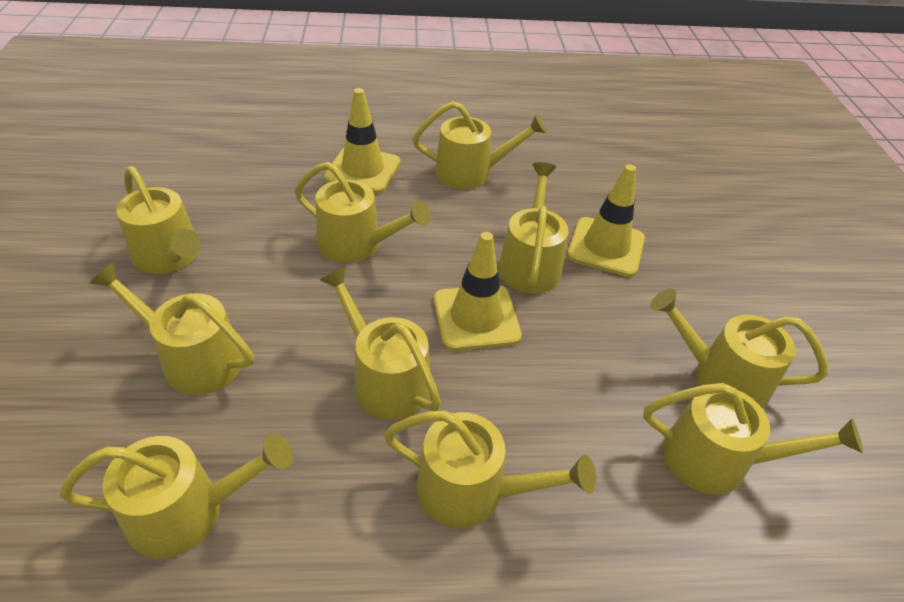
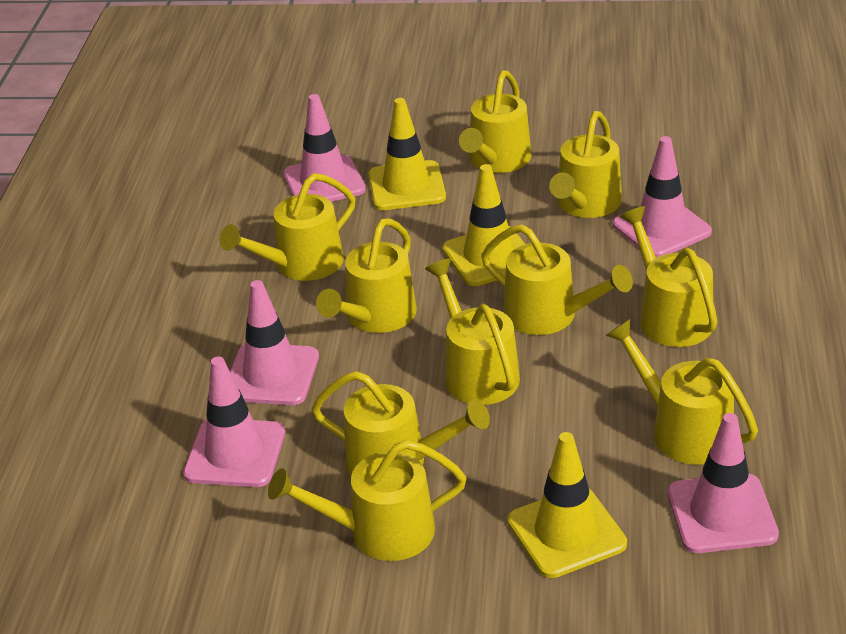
pink traffic cone: 0 -> 5

